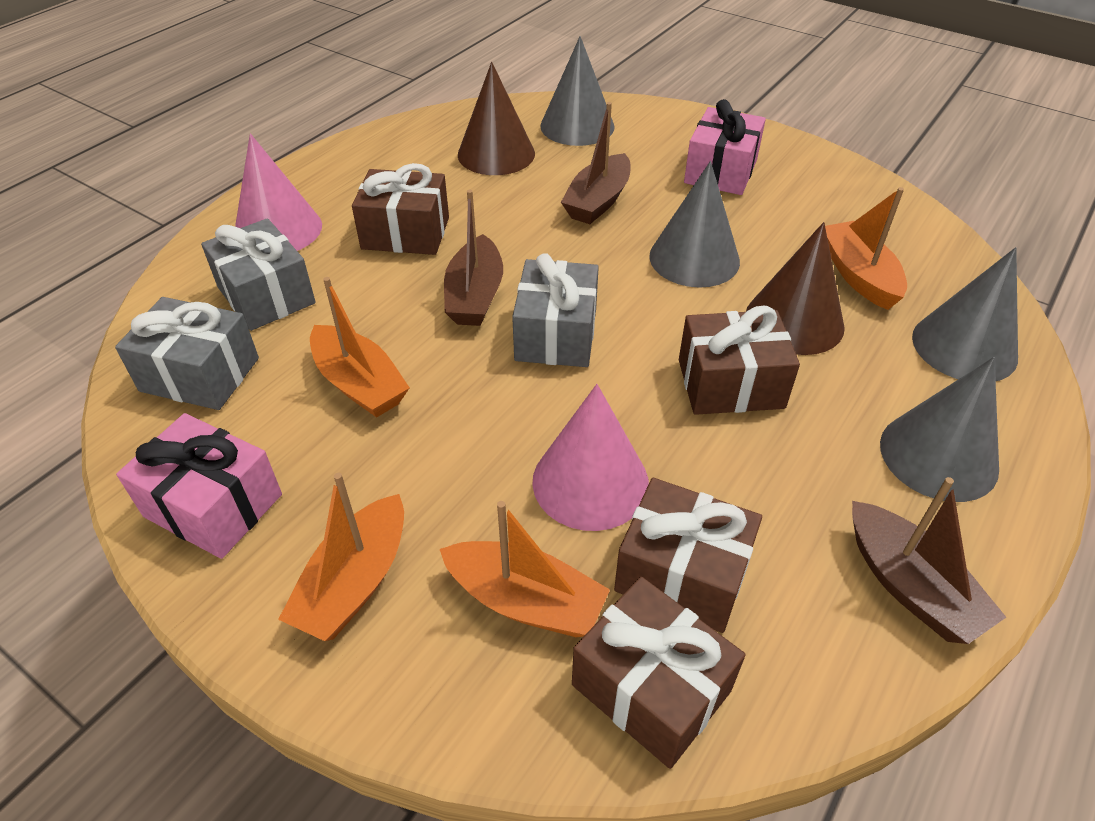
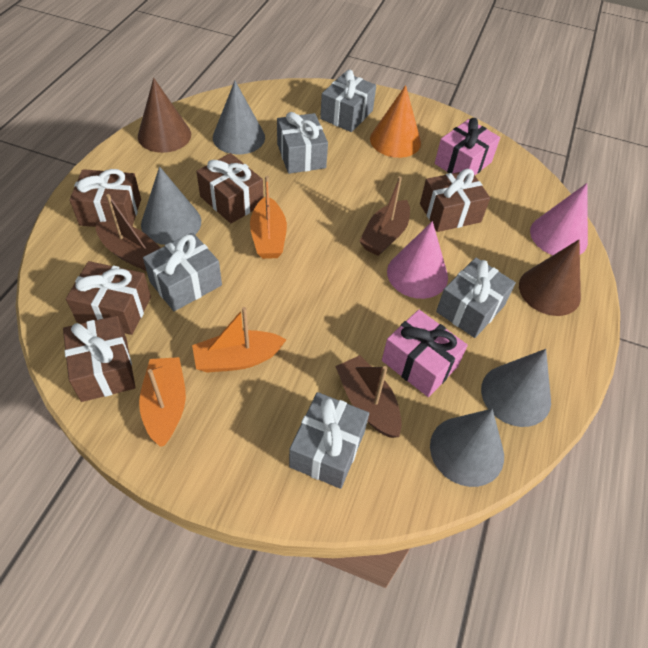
brown gift: 4 -> 5
grey gift: 3 -> 5
orange boat: 4 -> 3
orange cone: 0 -> 1

